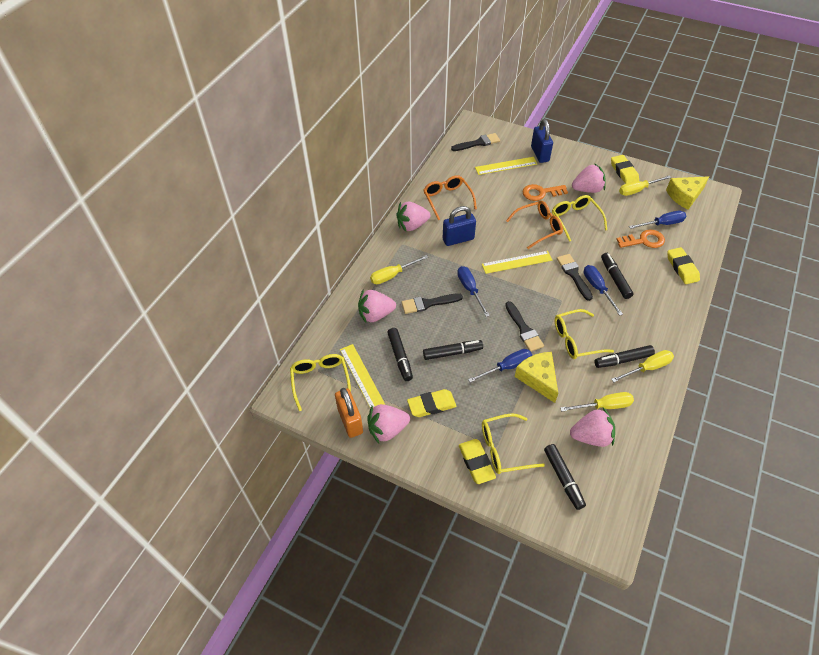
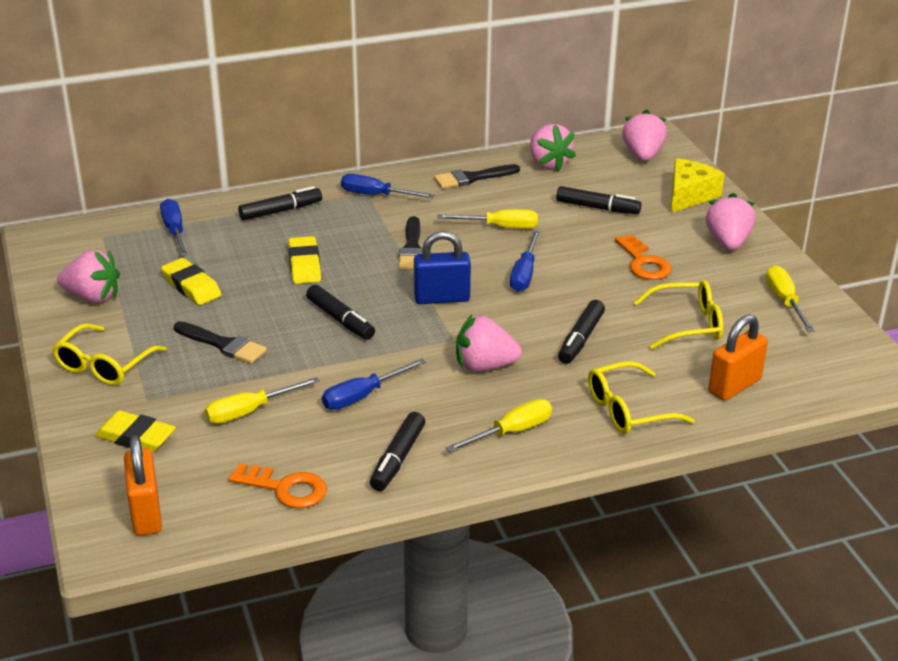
black brush: 4 -> 3
blue padlock: 2 -> 1
orange glasses: 2 -> 0
orange padlock: 1 -> 2
yellow cheese: 2 -> 1
yellow eraser: 4 -> 3
yellow glasses: 4 -> 3
yellow ruler: 3 -> 0

